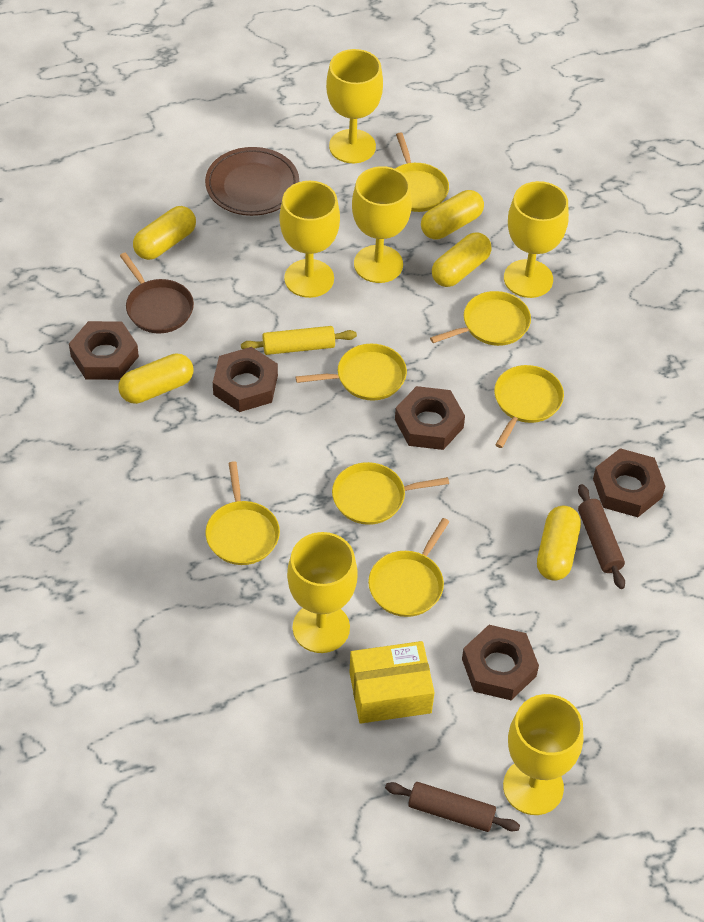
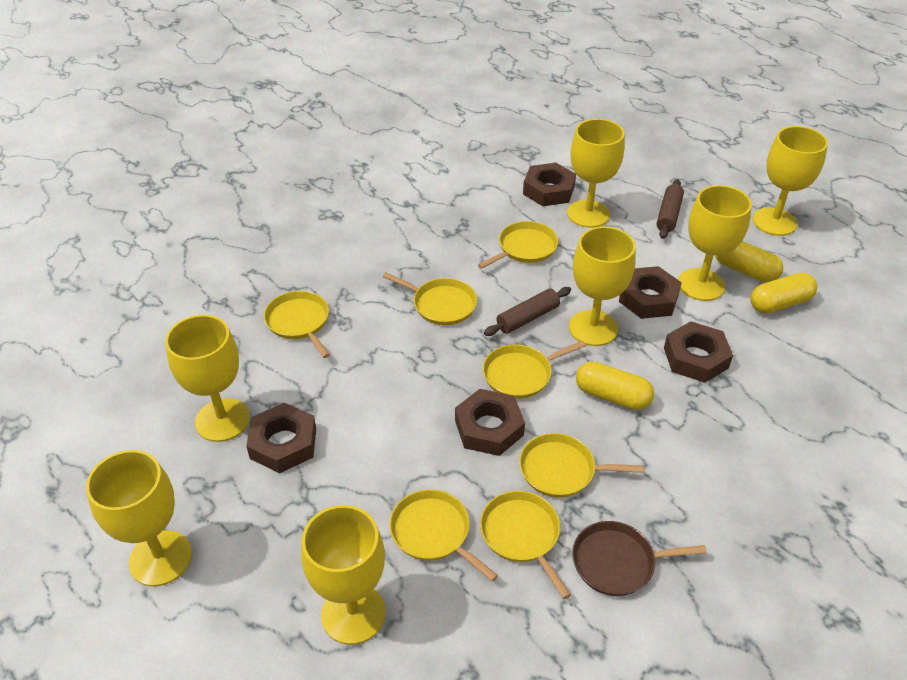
brown plate: 1 -> 0
yellow box: 1 -> 0
yellow capsule: 5 -> 3
yellow goblet: 6 -> 7
yellow rolling pin: 1 -> 0

